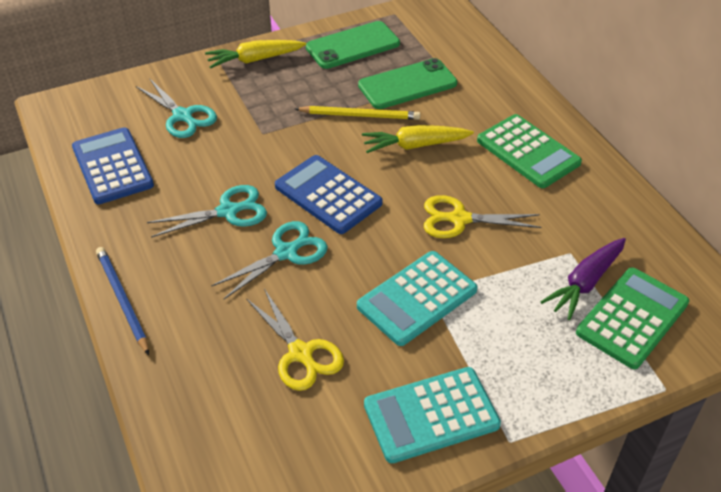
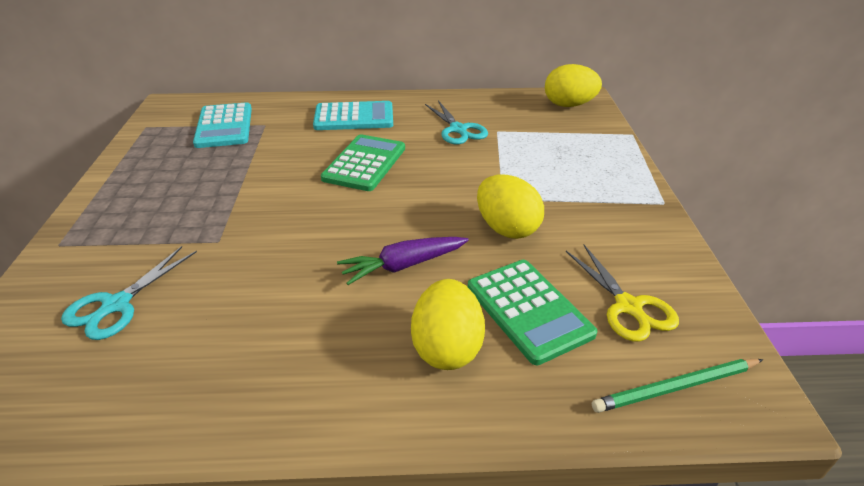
blue calculator: 2 -> 0
blue pencil: 1 -> 0
green pencil: 0 -> 1
green phone: 2 -> 0
turquoise scissors: 3 -> 2
yellow carrot: 2 -> 0
yellow egg: 0 -> 3
yellow pencil: 1 -> 0
yellow scissors: 2 -> 1

